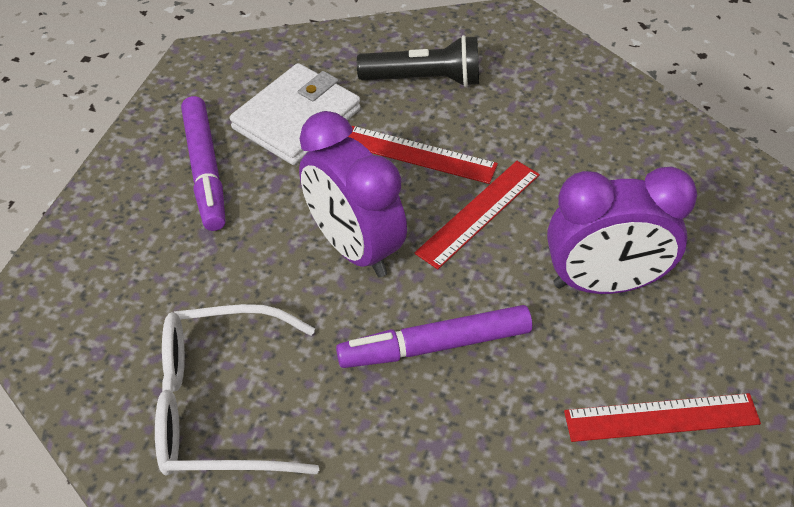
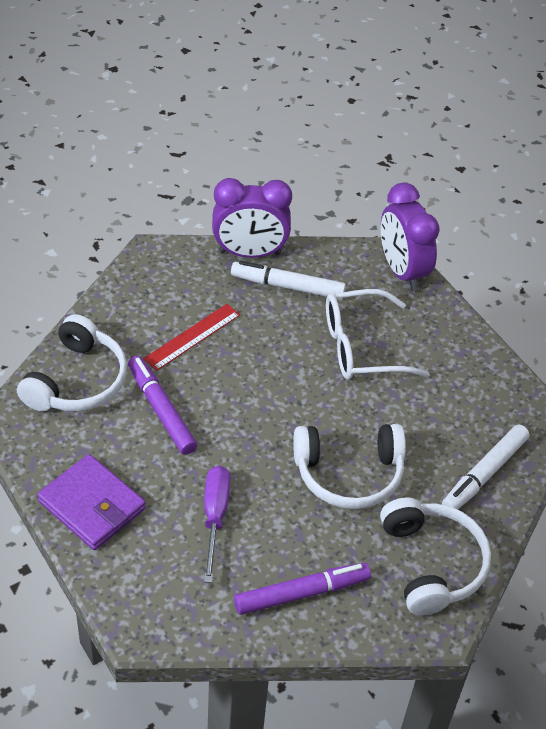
black flashlight: 1 -> 0
purple screwdriver: 0 -> 1
purple wallet: 0 -> 1
red ruler: 3 -> 1
white headphones: 0 -> 3
white marker: 0 -> 2
white wallet: 1 -> 0

